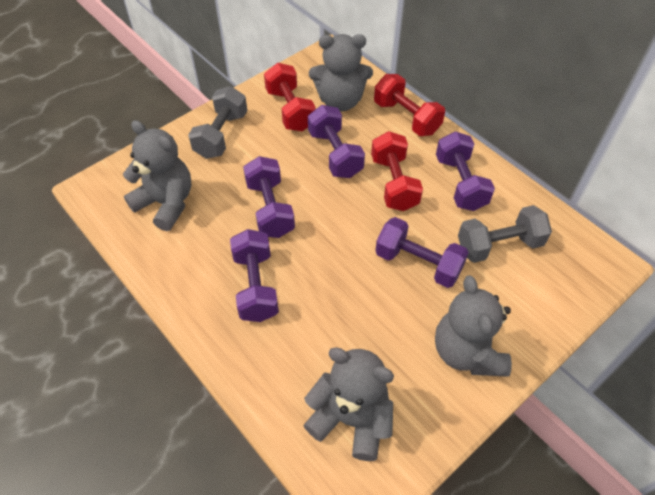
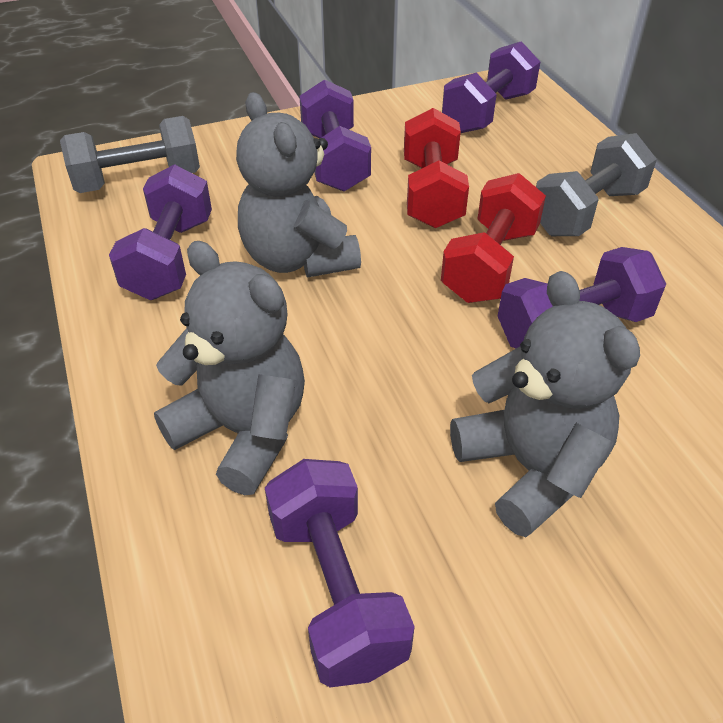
grey teddy bear: 4 -> 3
red dumbbell: 3 -> 2

